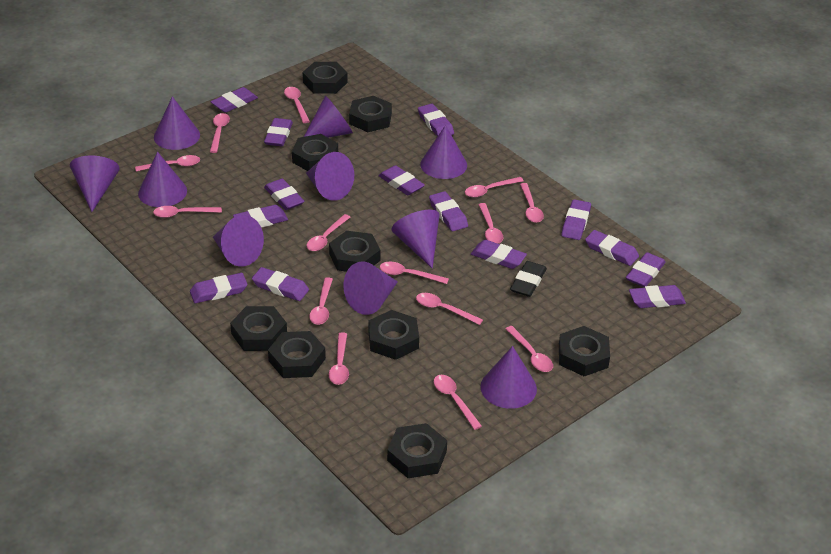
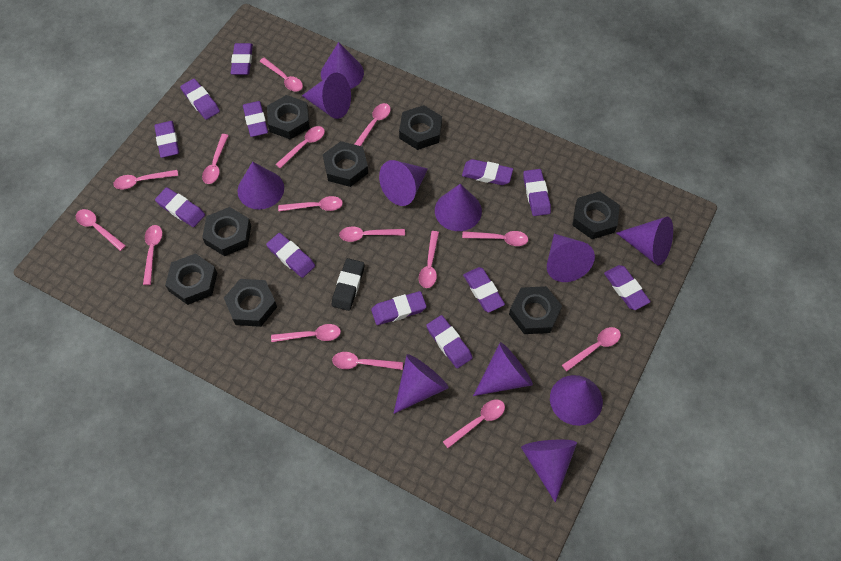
black nut: 9 -> 8
pink spoon: 14 -> 15
purple cone: 10 -> 11
purple eraser: 14 -> 12

